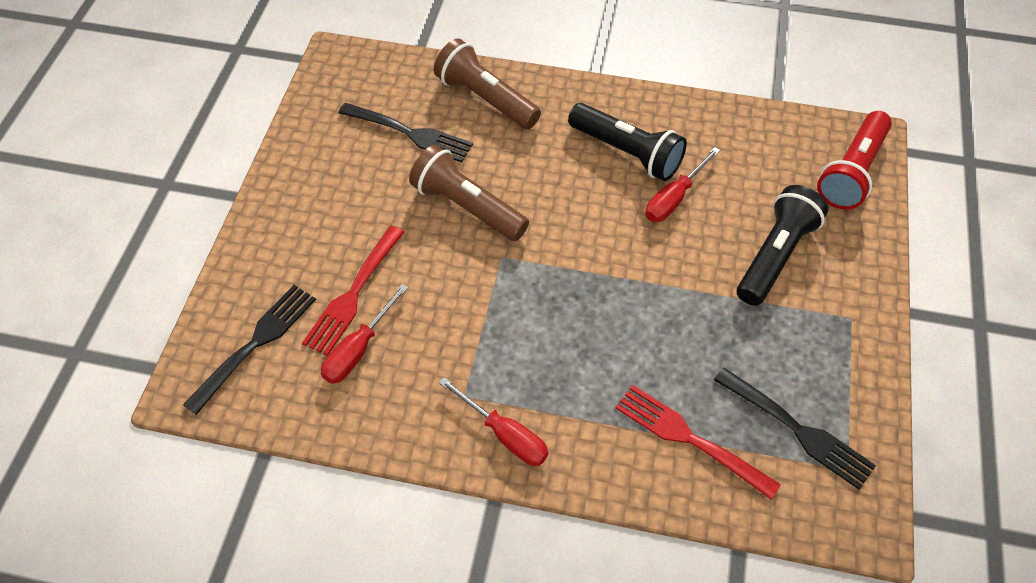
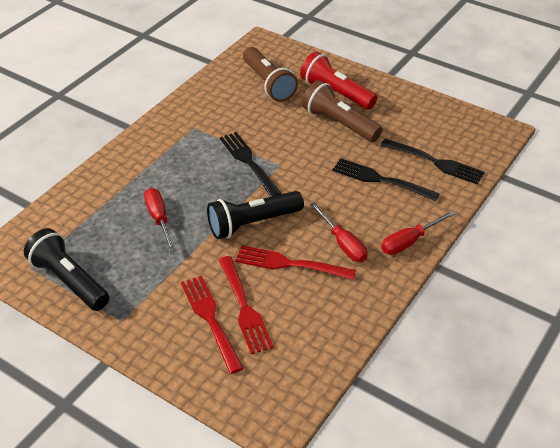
red fork: 2 -> 3

